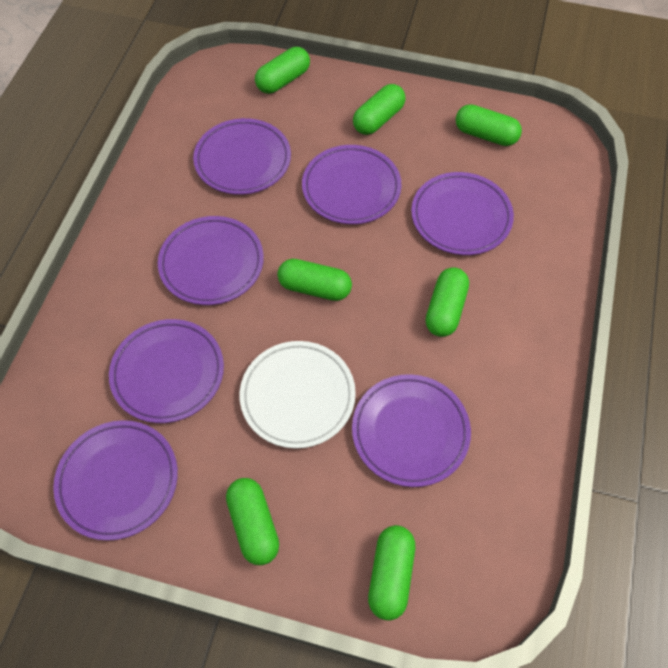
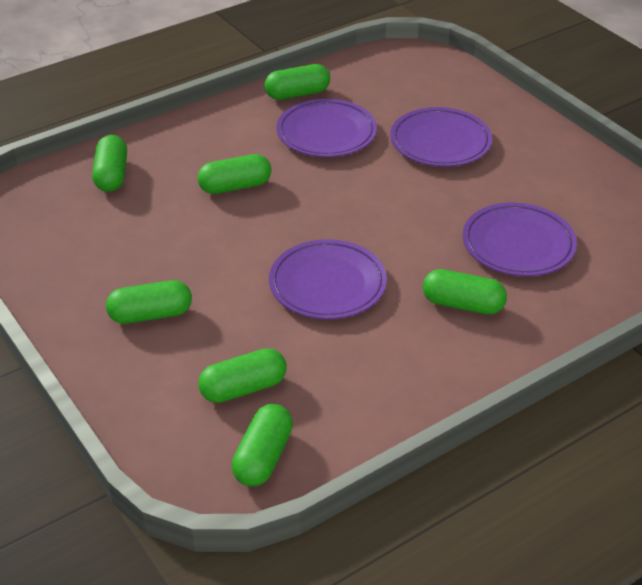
purple plate: 7 -> 4
white plate: 1 -> 0

